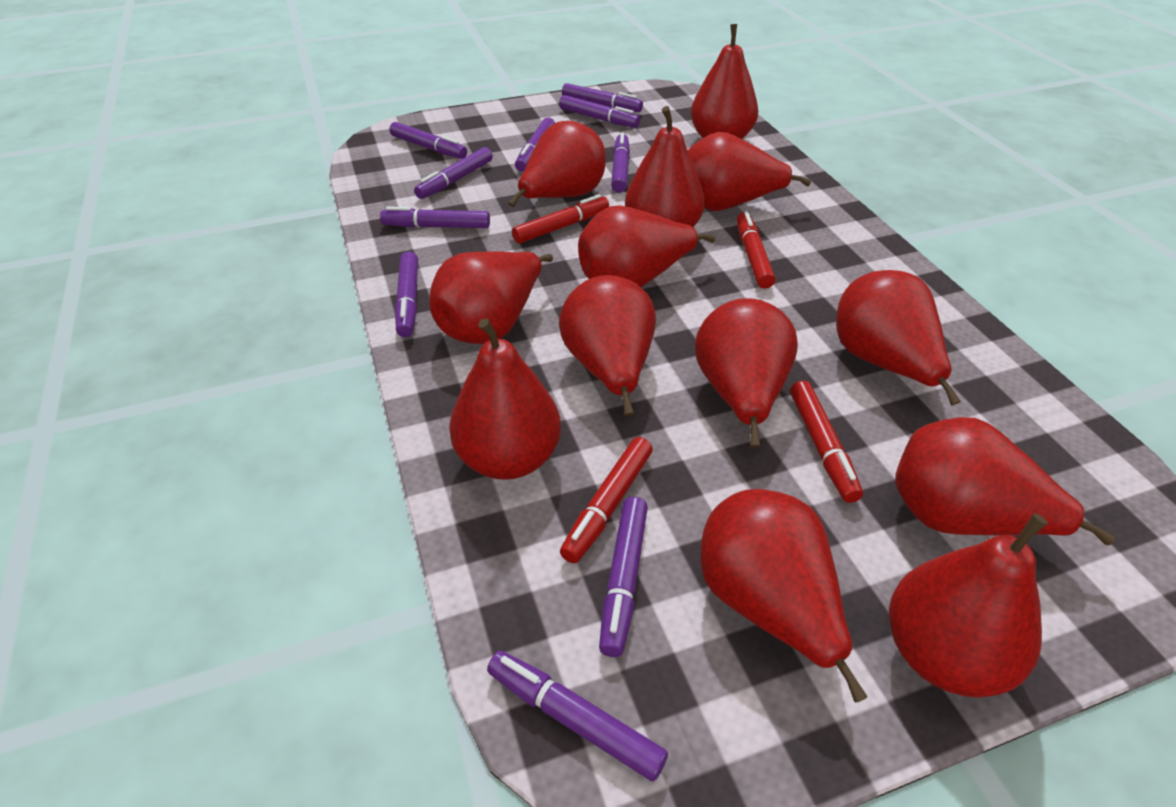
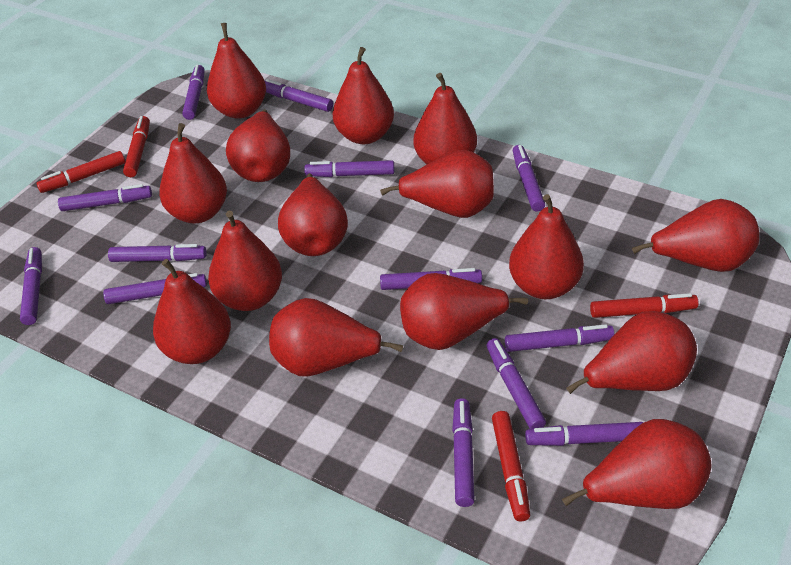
purple marker: 10 -> 13
red pear: 13 -> 15

